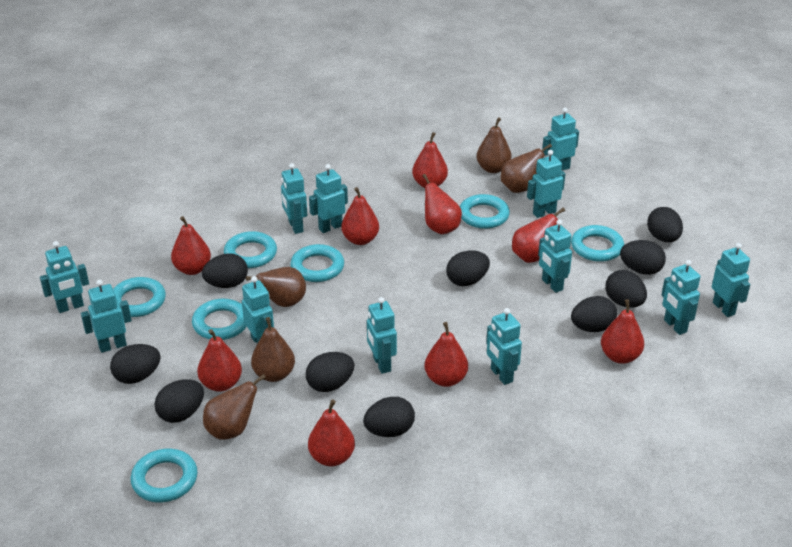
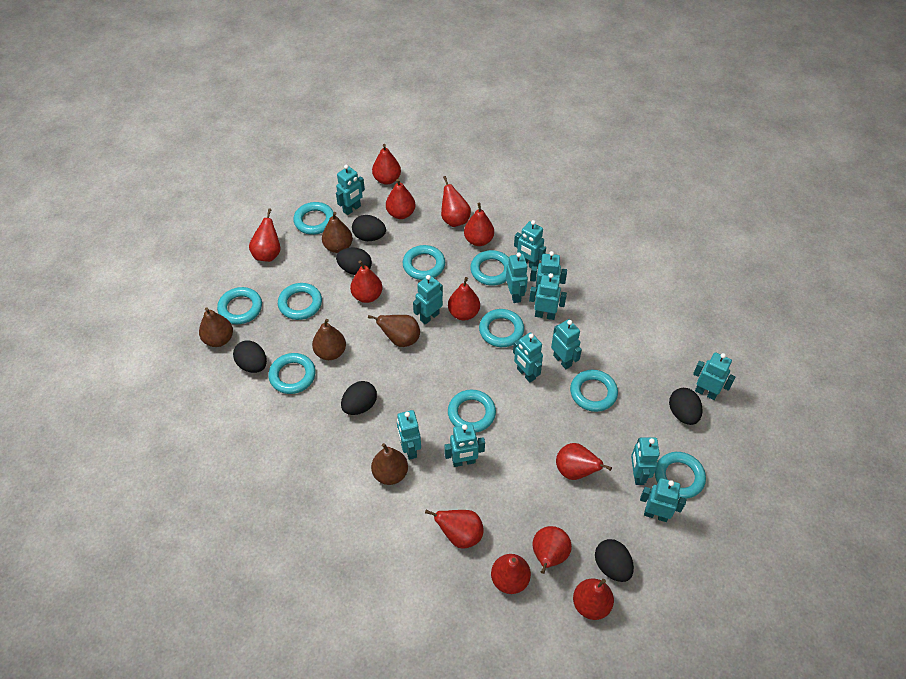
black egg: 10 -> 6
red pear: 9 -> 12
turquoise ring: 7 -> 10
turquoise robot: 12 -> 13

